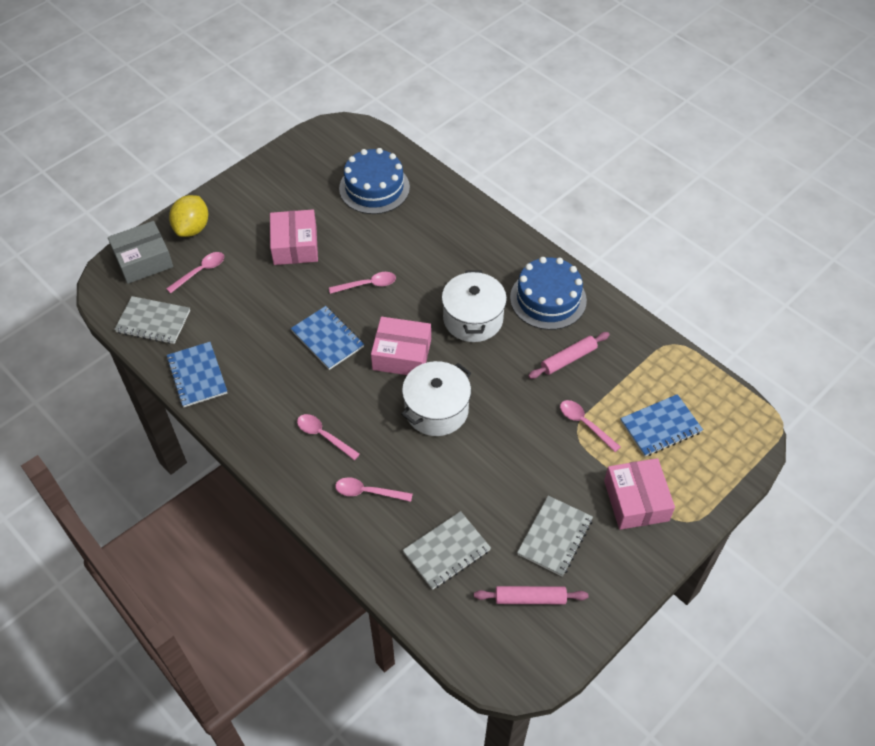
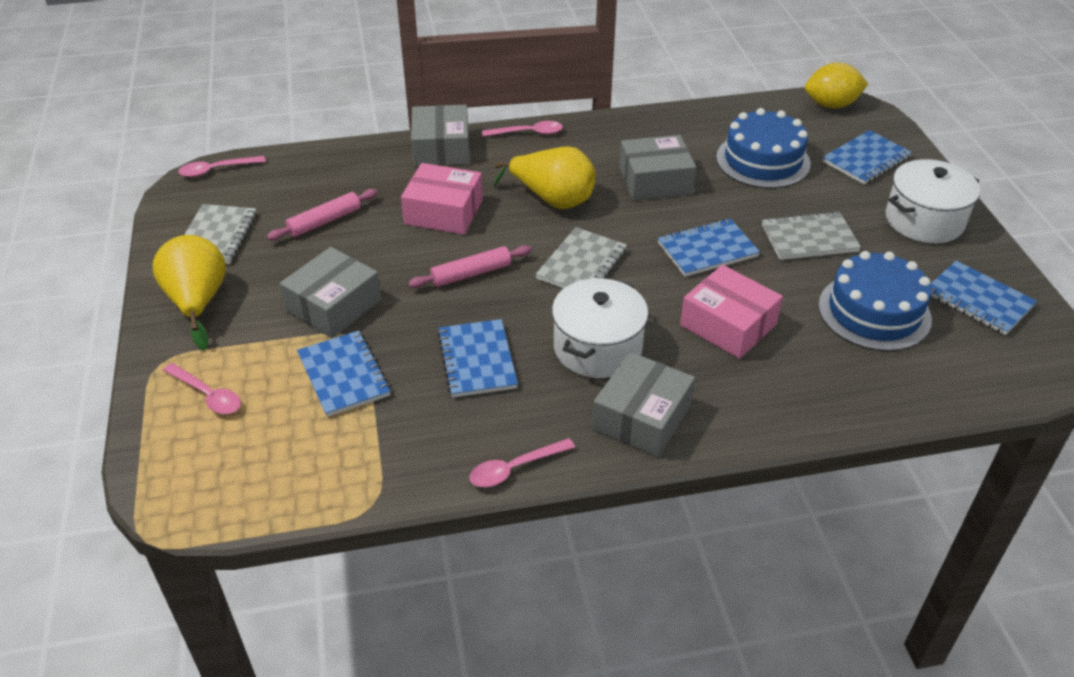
blue notebook: 3 -> 5
grey box: 1 -> 4
pink box: 3 -> 2
pink spoon: 5 -> 4
yellow pear: 0 -> 2

